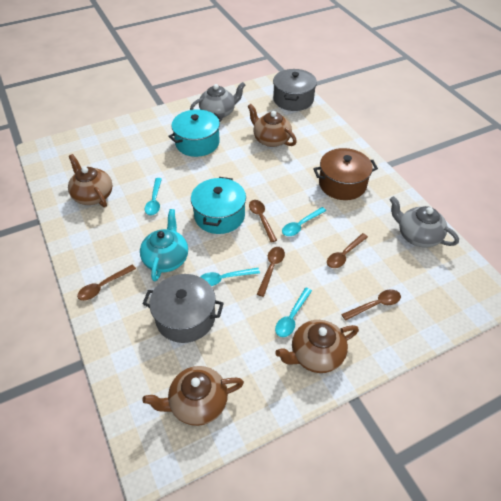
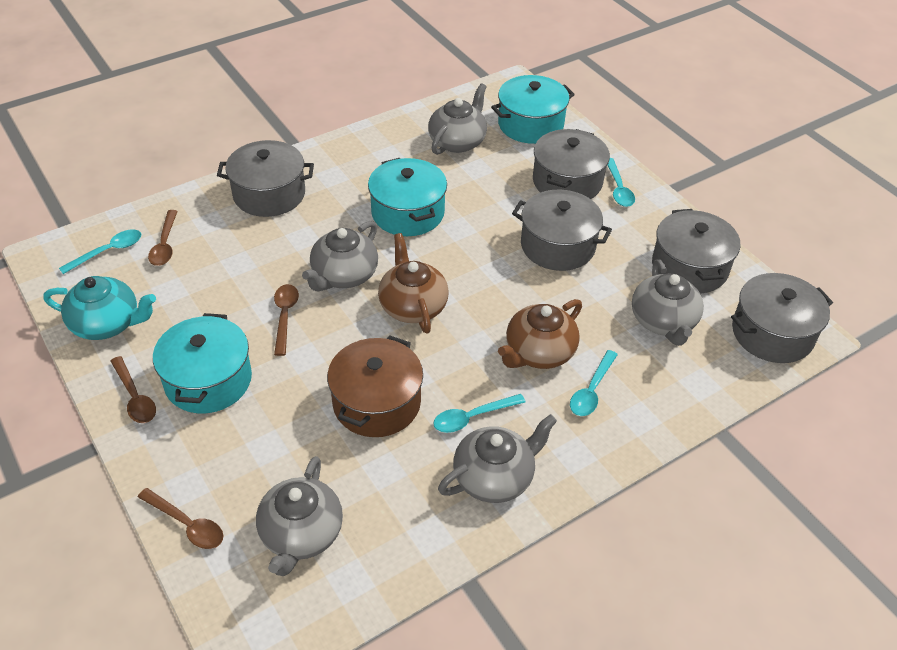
brown spoon: 5 -> 4
brown teapot: 4 -> 2
grey pot: 2 -> 5
grey teapot: 2 -> 5
turquoise pot: 2 -> 3

